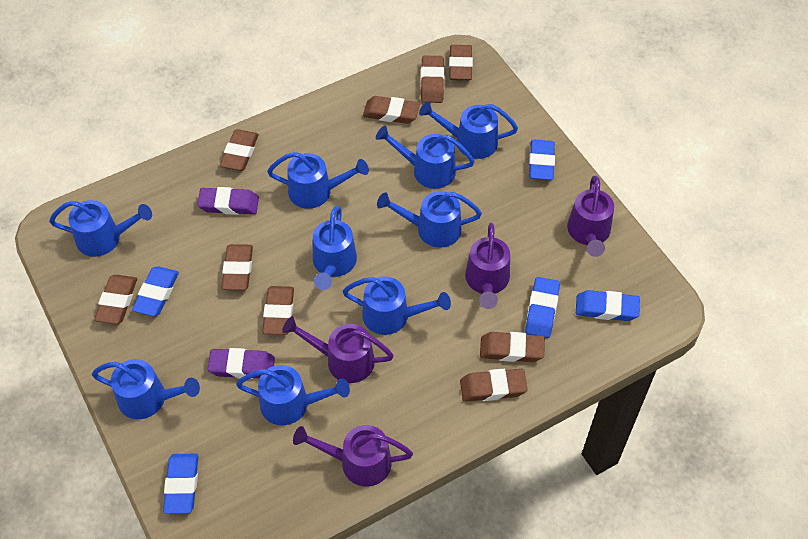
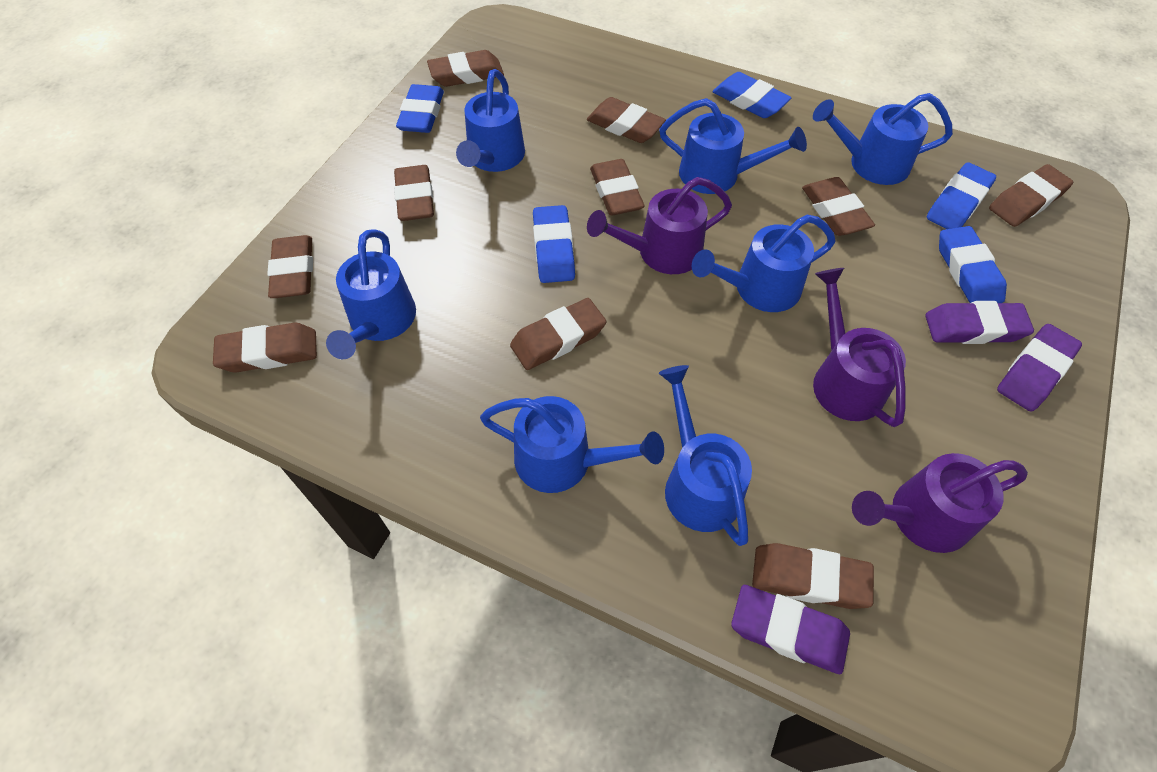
blue watering can: 9 -> 7
brown eraser: 9 -> 10
purple eraser: 2 -> 3
purple watering can: 4 -> 3

